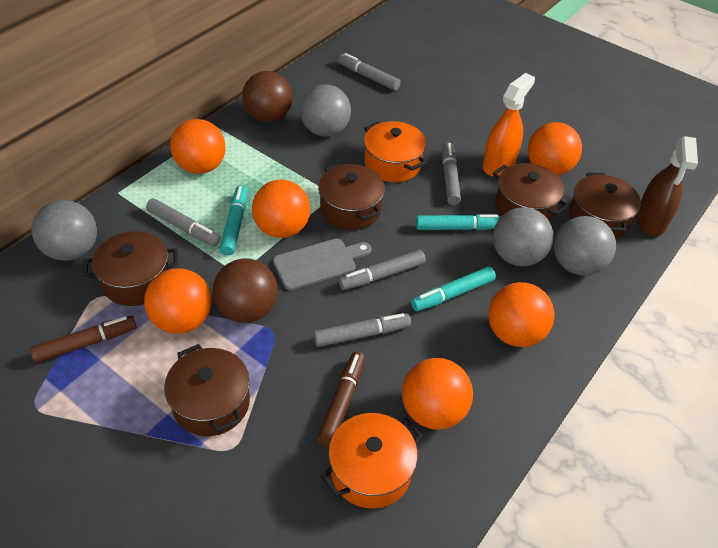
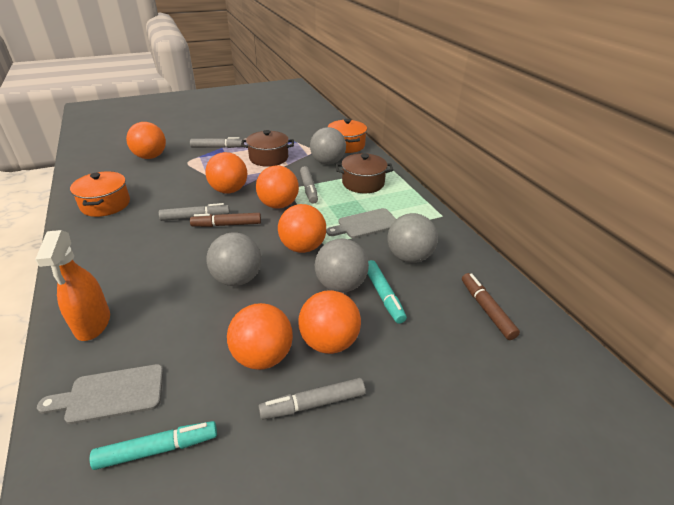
brown ball: 2 -> 0
brown pot: 5 -> 2
brown spray bottle: 1 -> 0
grey cutting board: 1 -> 2
grey marker: 5 -> 4
turquoise marker: 3 -> 2

